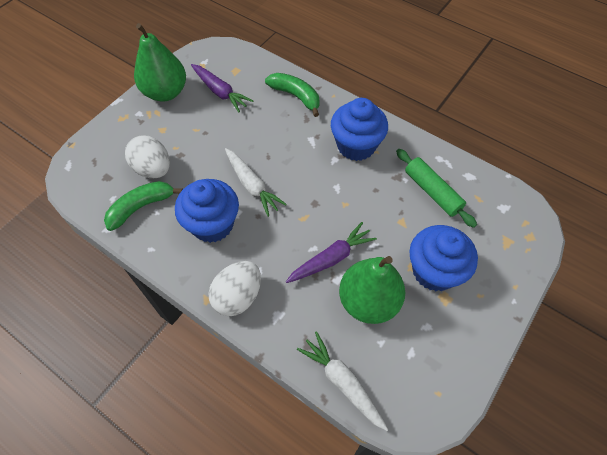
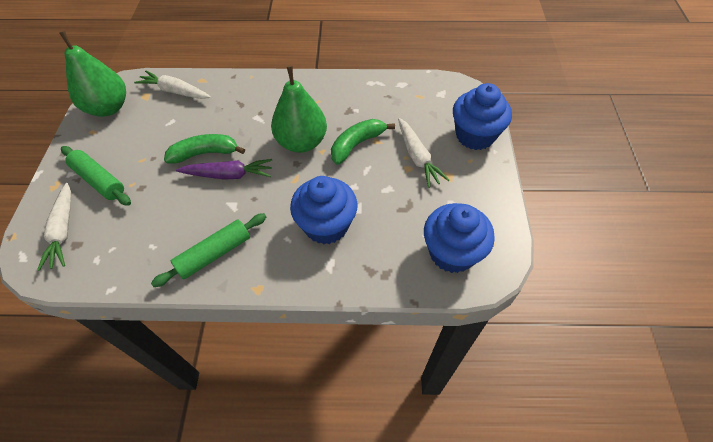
green rolling pin: 1 -> 2
purple carrot: 2 -> 1
white carrot: 2 -> 3
white egg: 2 -> 0

